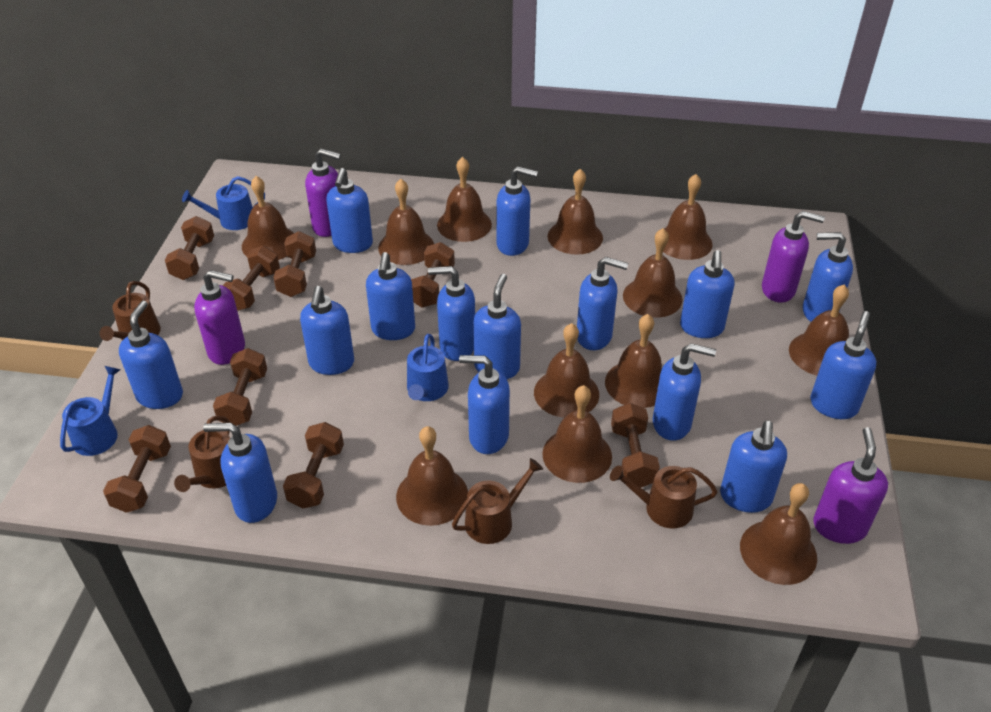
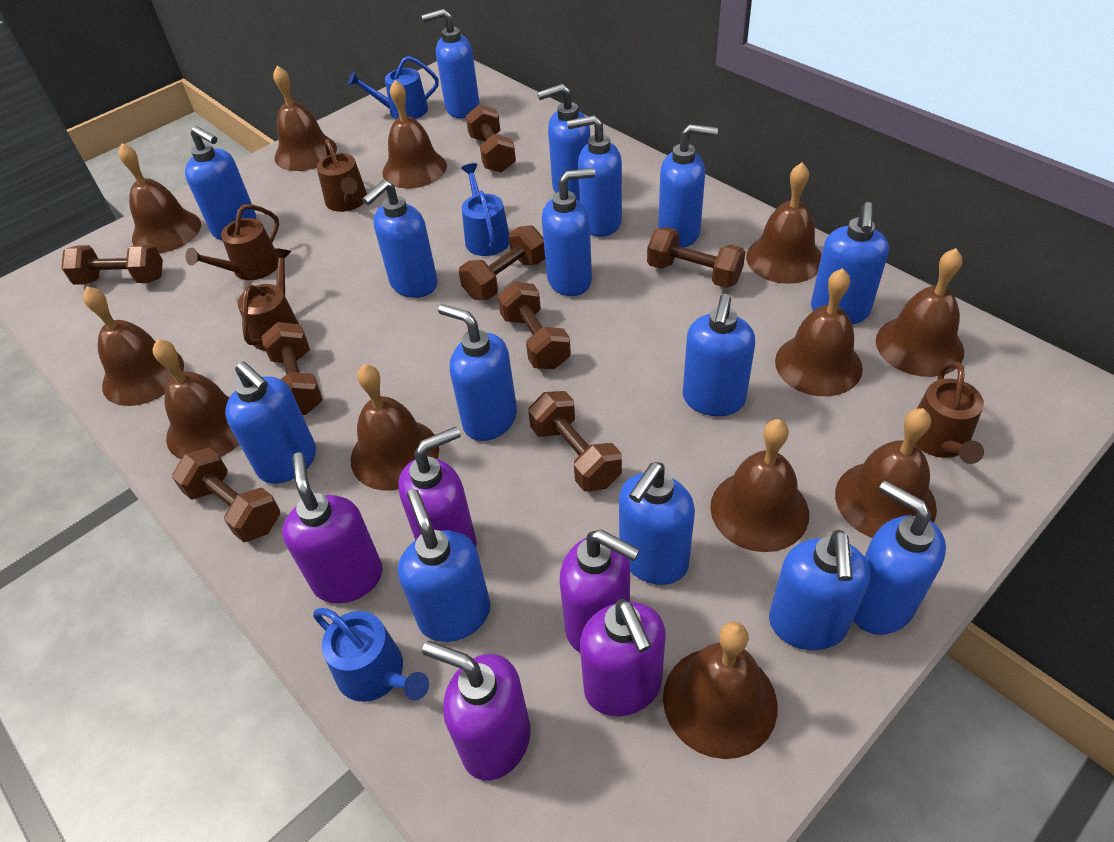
purple soap dispenser: 4 -> 5

